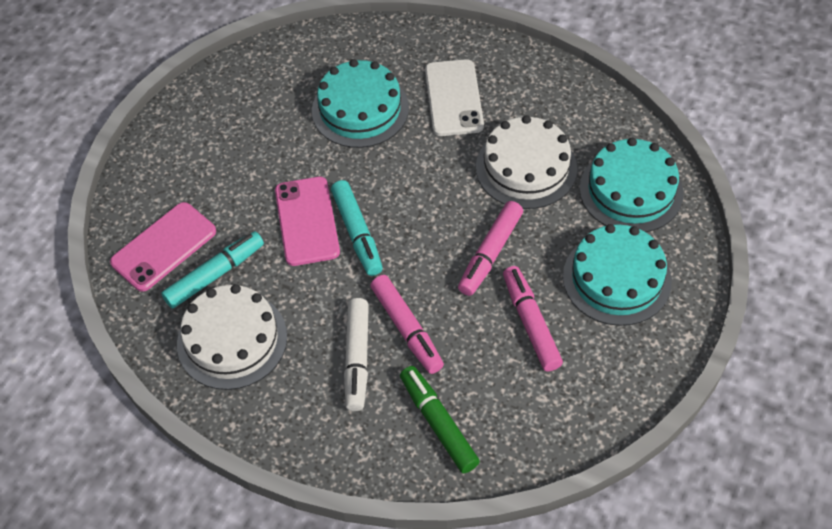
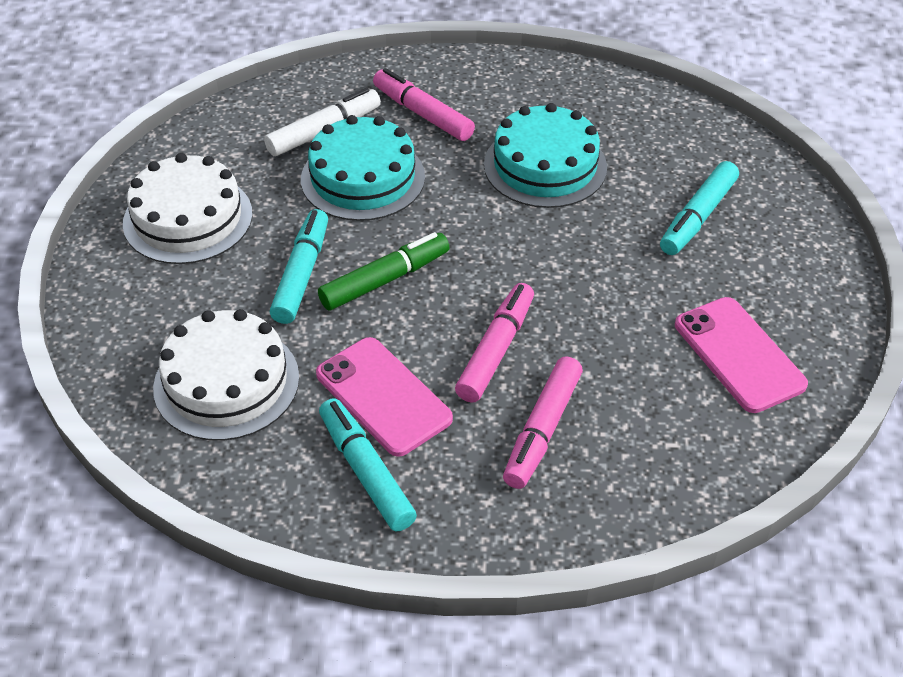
turquoise cake: 3 -> 2
turquoise marker: 2 -> 3
white phone: 1 -> 0

